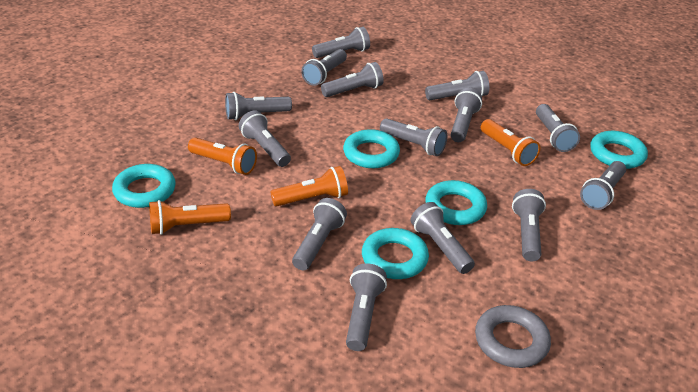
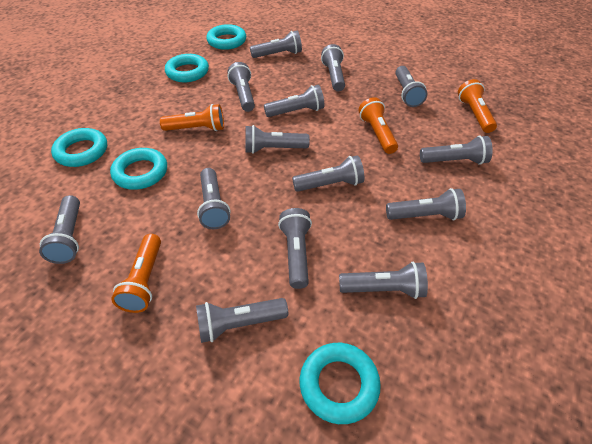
grey ring: 1 -> 0

